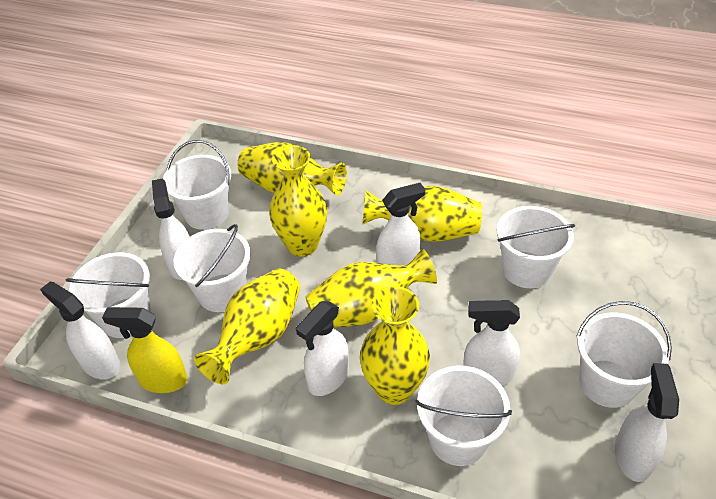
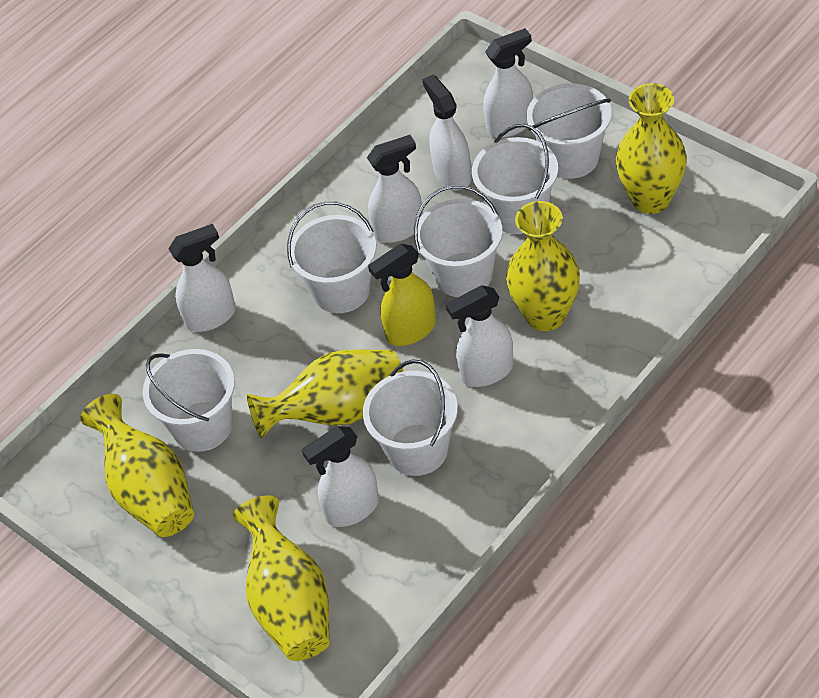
yellow vase: 6 -> 5

